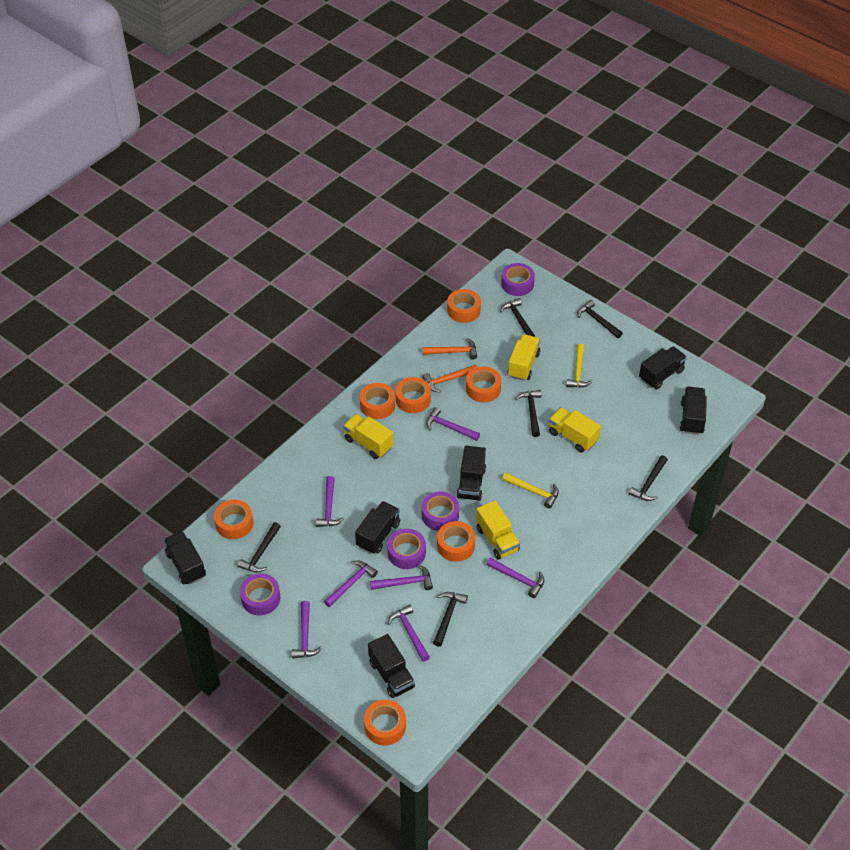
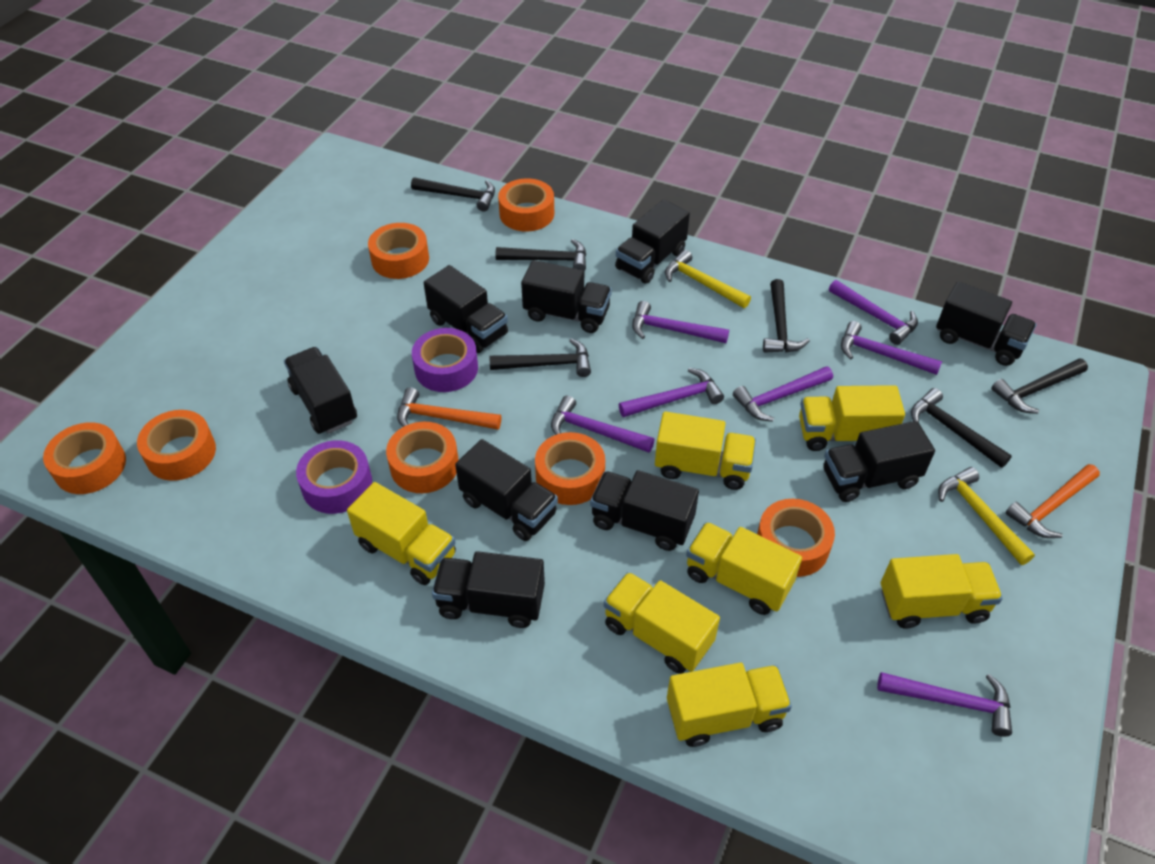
black truck: 6 -> 9
purple tape: 4 -> 2
yellow truck: 4 -> 7

